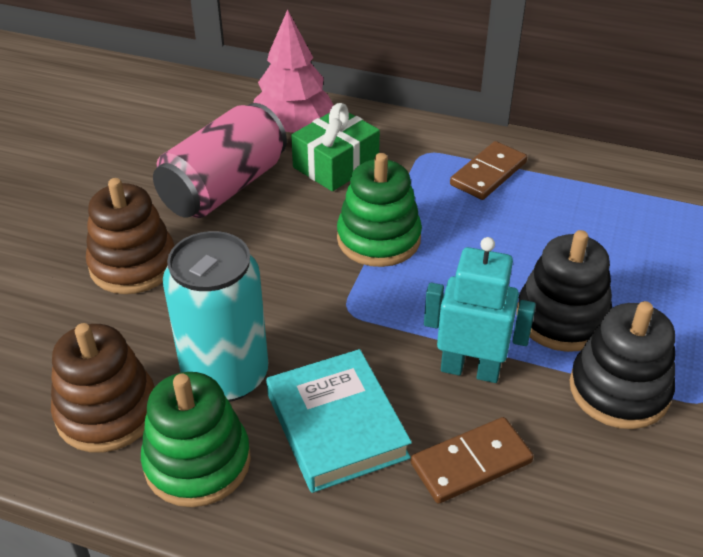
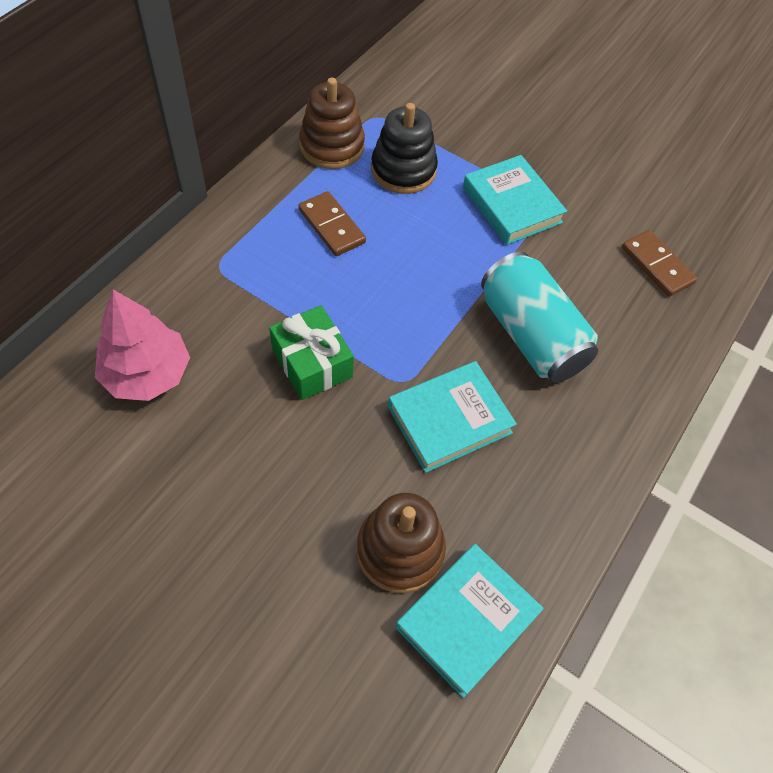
black stacking toy: 2 -> 1
green stacking toy: 2 -> 0
pink can: 1 -> 0
turquoise book: 1 -> 3
turquoise robot: 1 -> 0

